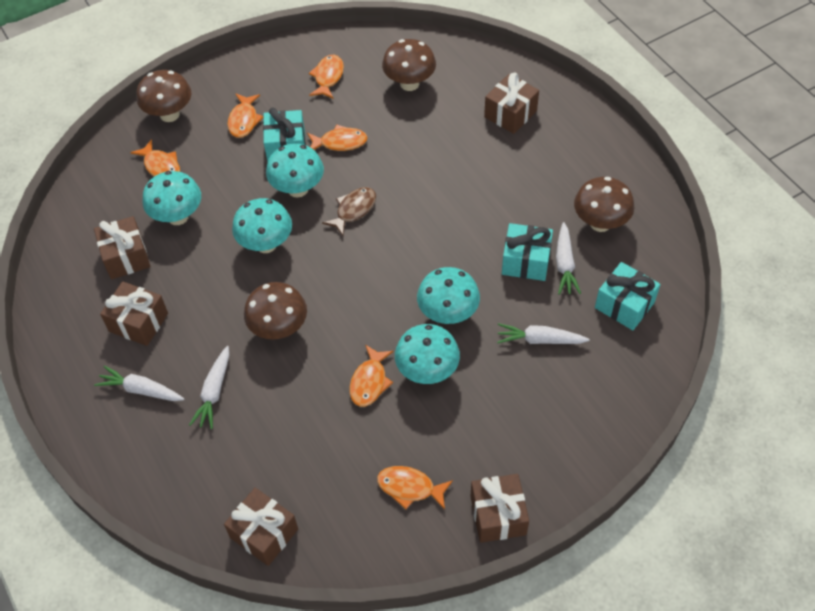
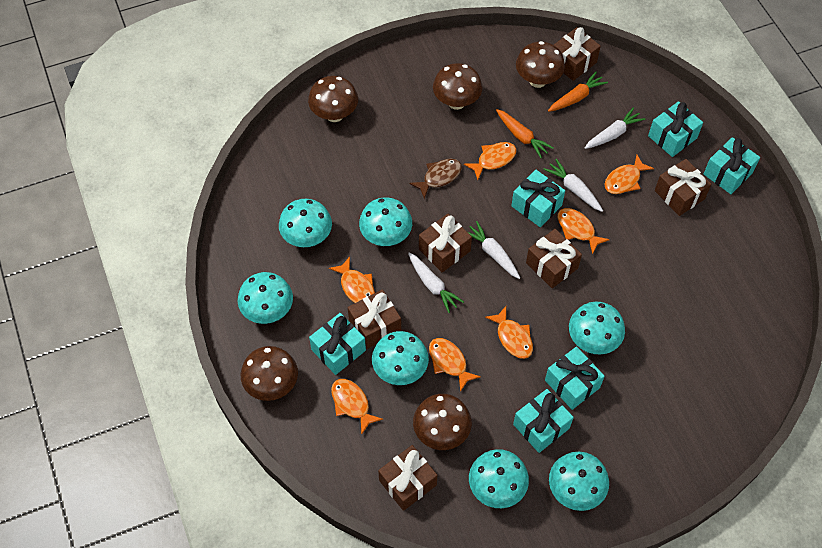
brown gift: 5 -> 6
brown mushroom: 4 -> 5
orange carrot: 0 -> 2
orange fish: 6 -> 7
turquoise gift: 3 -> 6
turquoise mushroom: 5 -> 7

